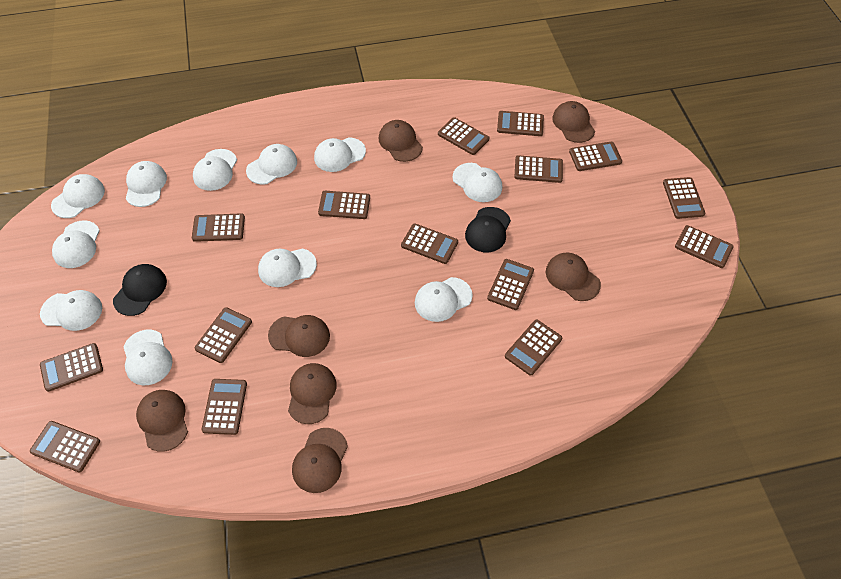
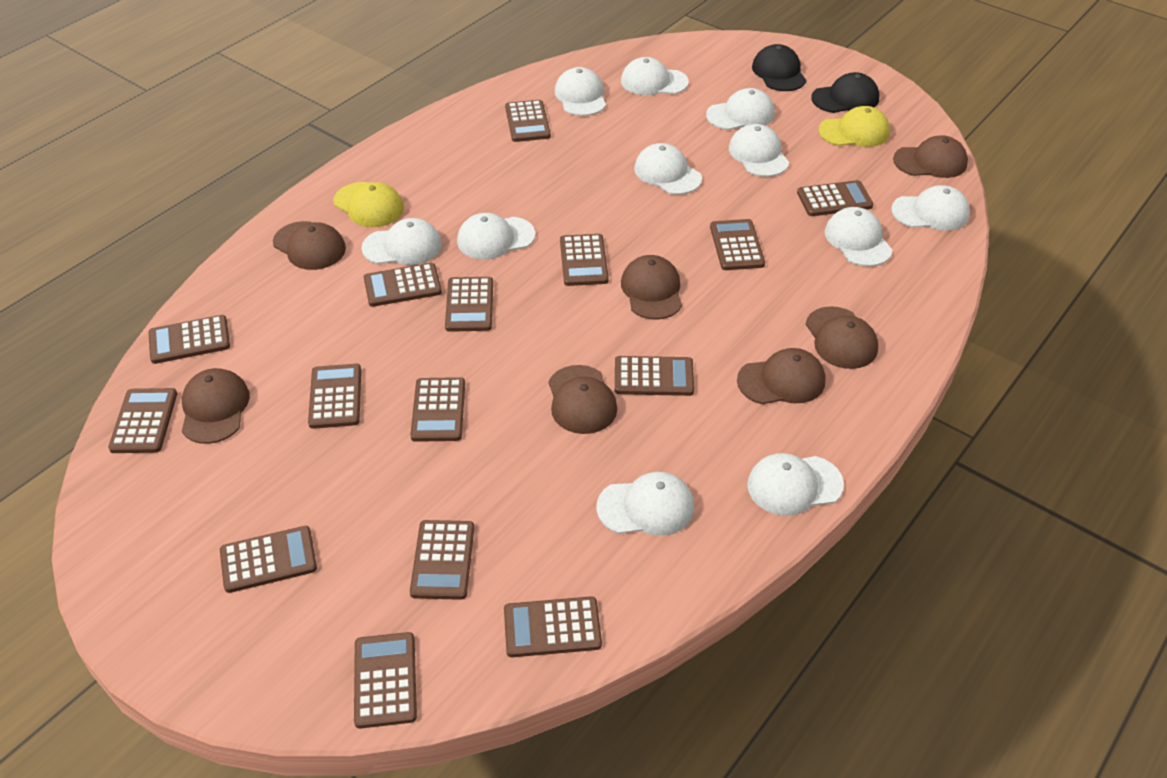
yellow cap: 0 -> 2

